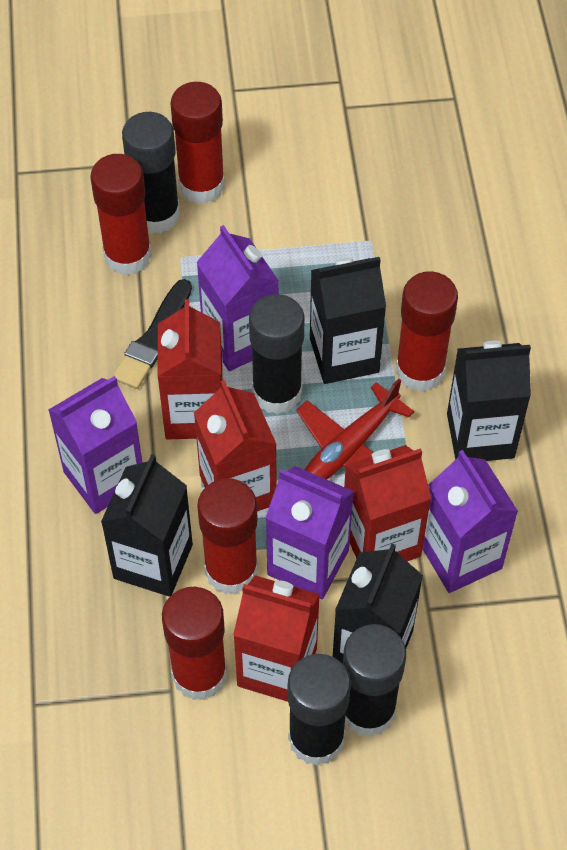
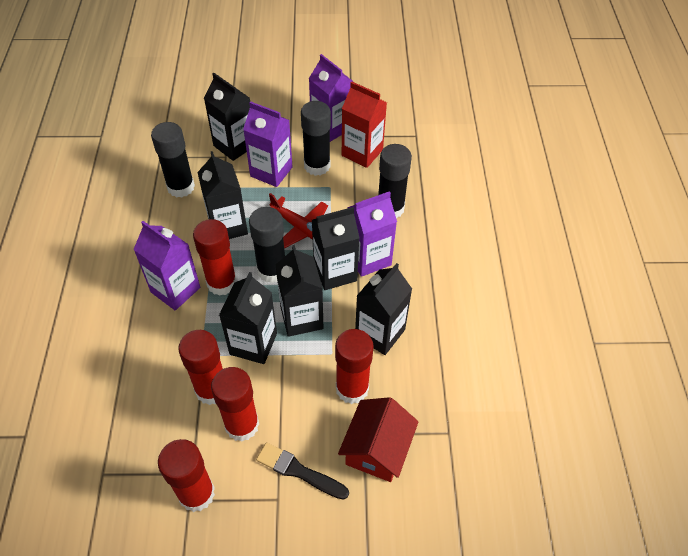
black carton: 4 -> 6
red carton: 4 -> 1
red house: 0 -> 1

